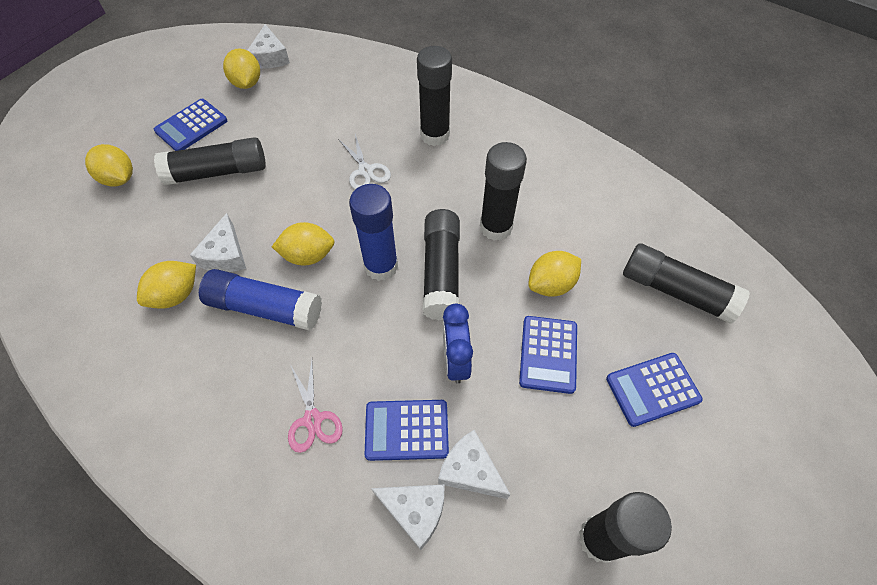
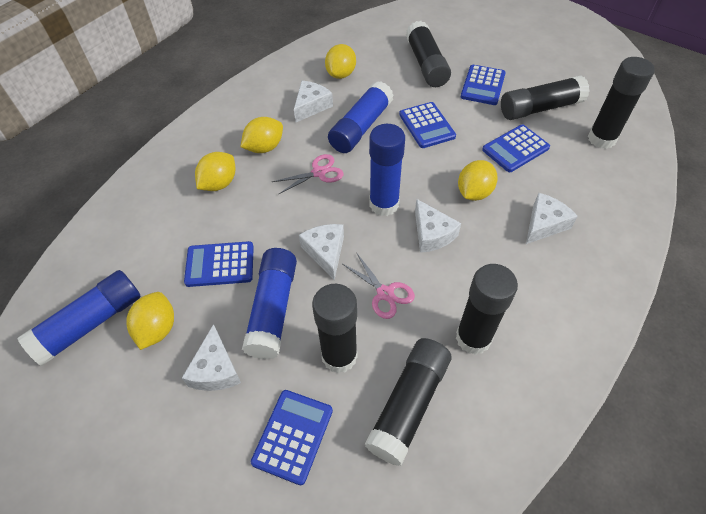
blue calculator: 4 -> 5
blue clock: 1 -> 0
blue glue stick: 2 -> 4
pink scissors: 1 -> 2
white cheese: 4 -> 5
white scissors: 1 -> 0

